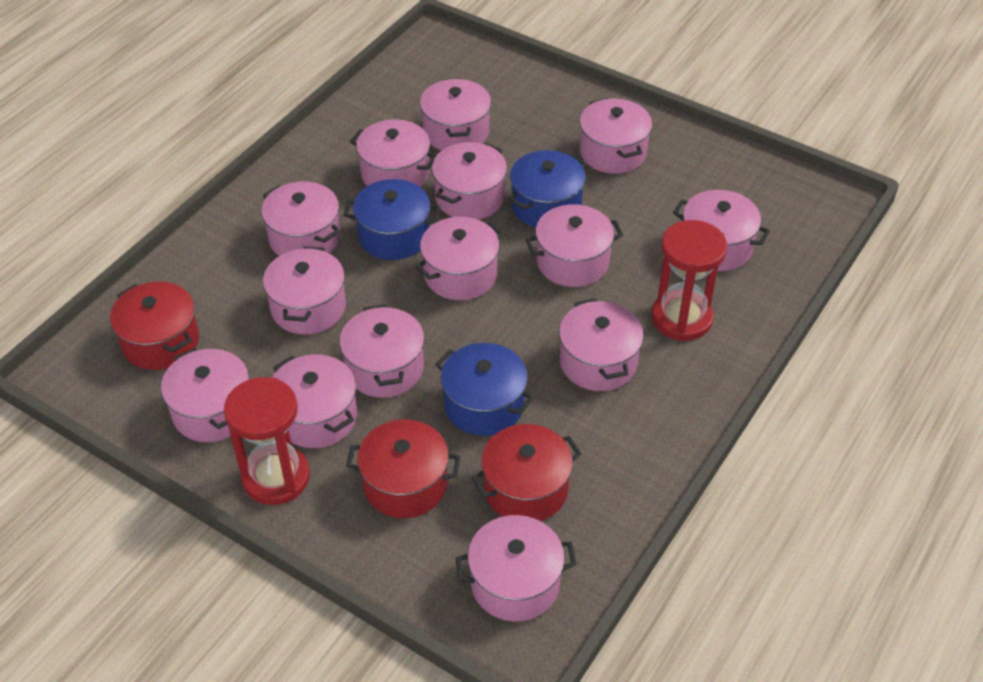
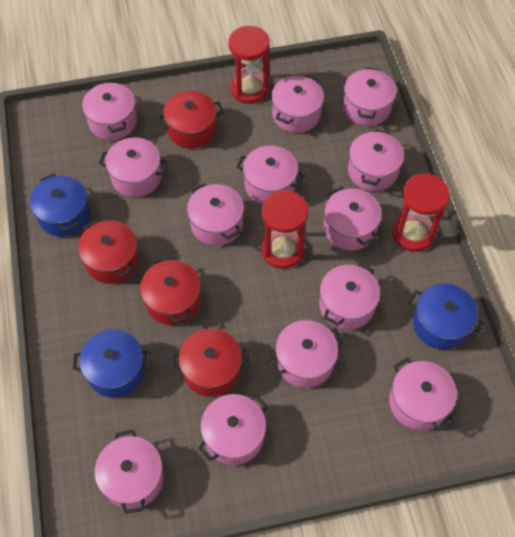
pink pot: 14 -> 13
red hourglass: 2 -> 3
red pot: 3 -> 4

